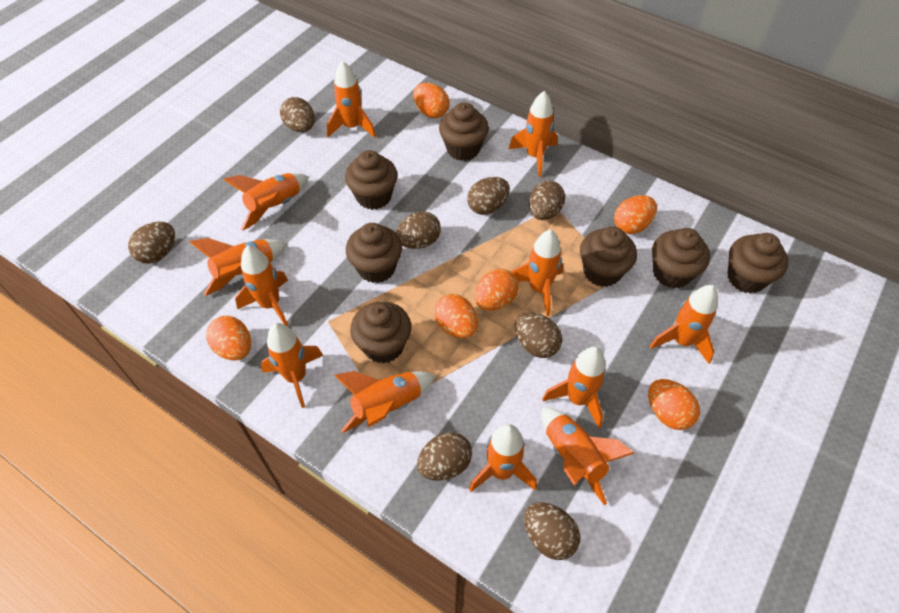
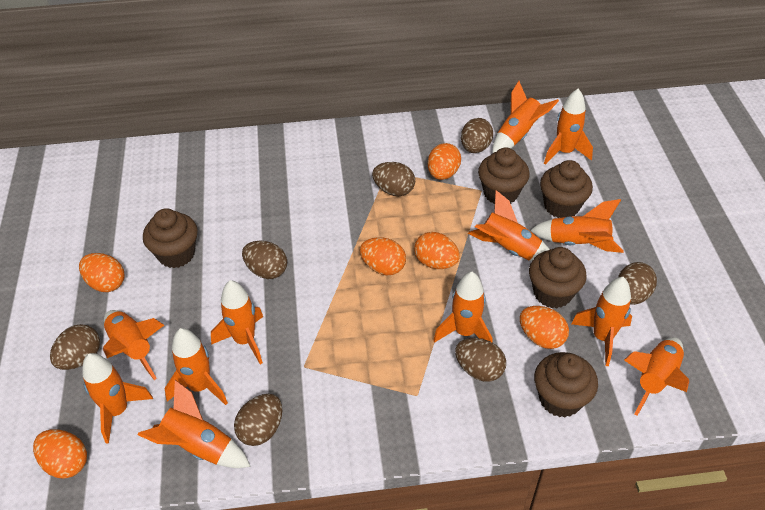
brown cupcake: 7 -> 5
brown egg: 8 -> 7

